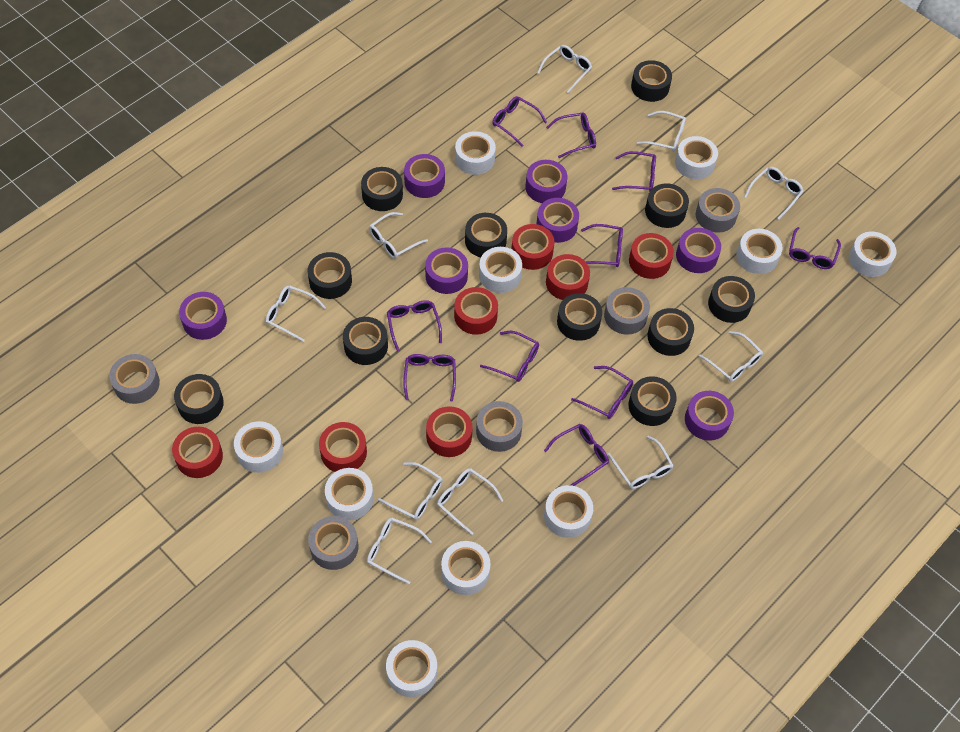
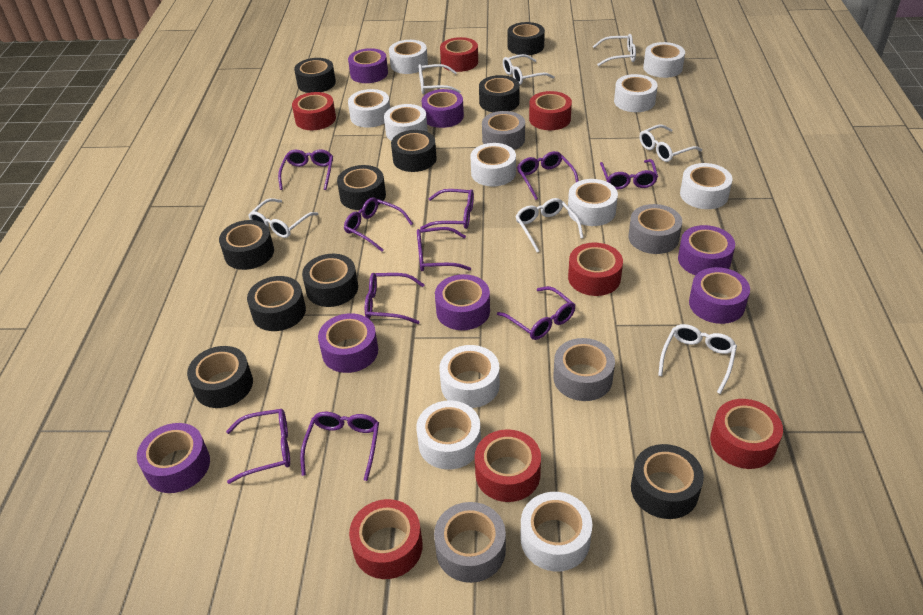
black tape: 11 -> 10
grey tape: 5 -> 4
white glasses: 10 -> 7
white tape: 10 -> 11

